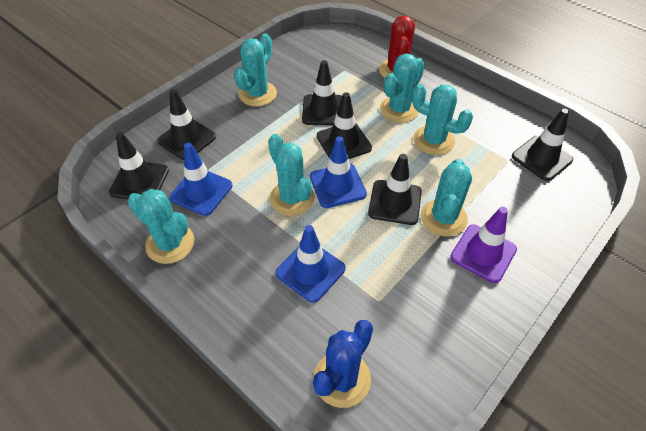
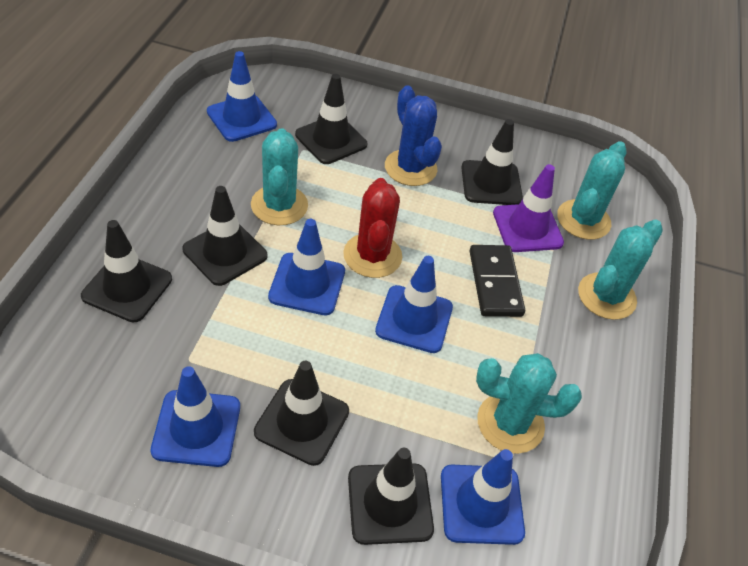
black domino: 0 -> 1
blue traffic cone: 3 -> 5
turquoise cactus: 6 -> 4

